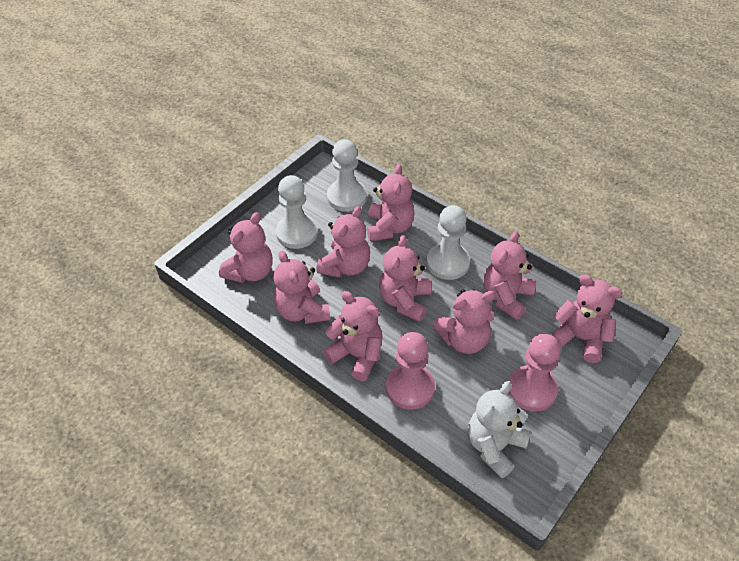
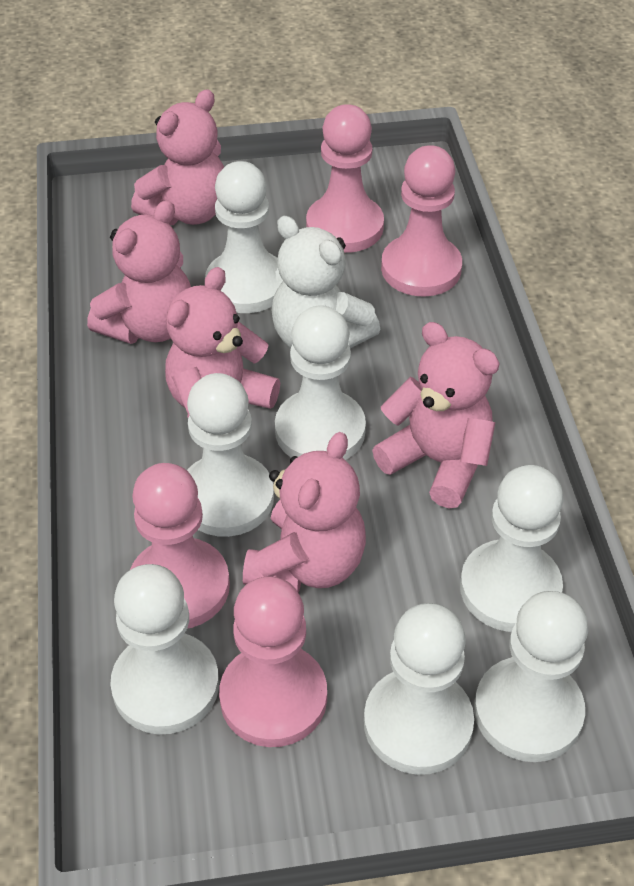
pink pawn: 2 -> 4
pink teddy bear: 9 -> 5
white pawn: 3 -> 7

